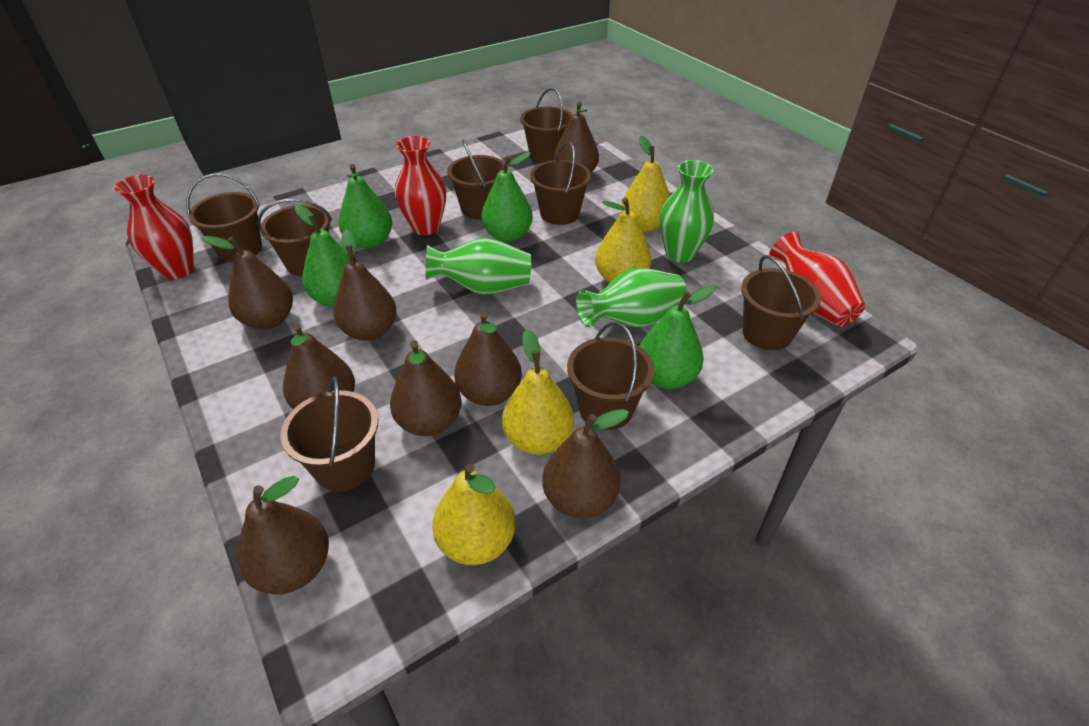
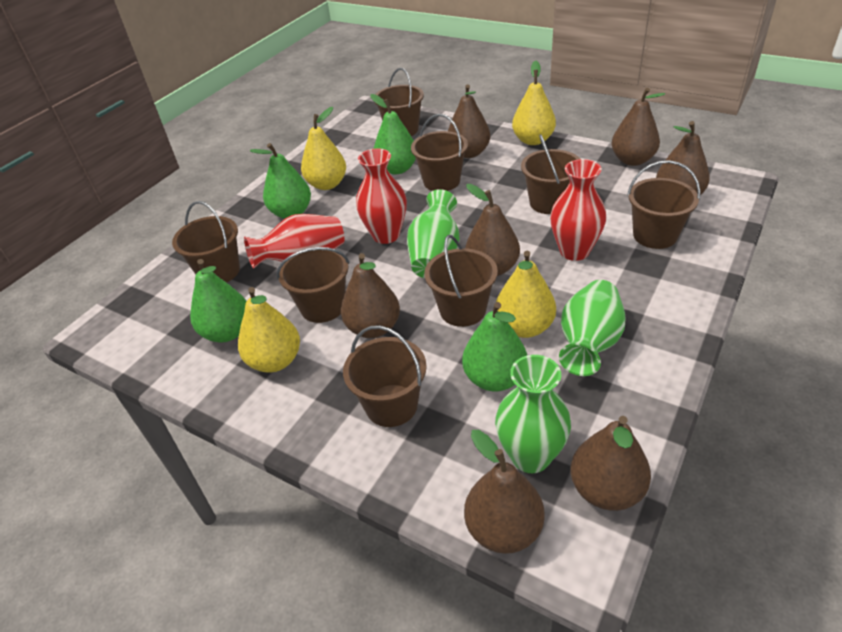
brown pear: 8 -> 7

